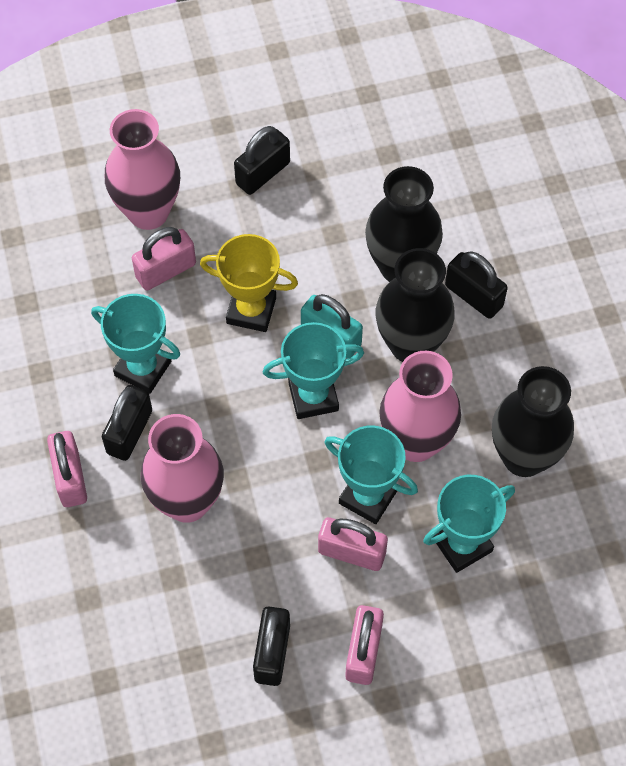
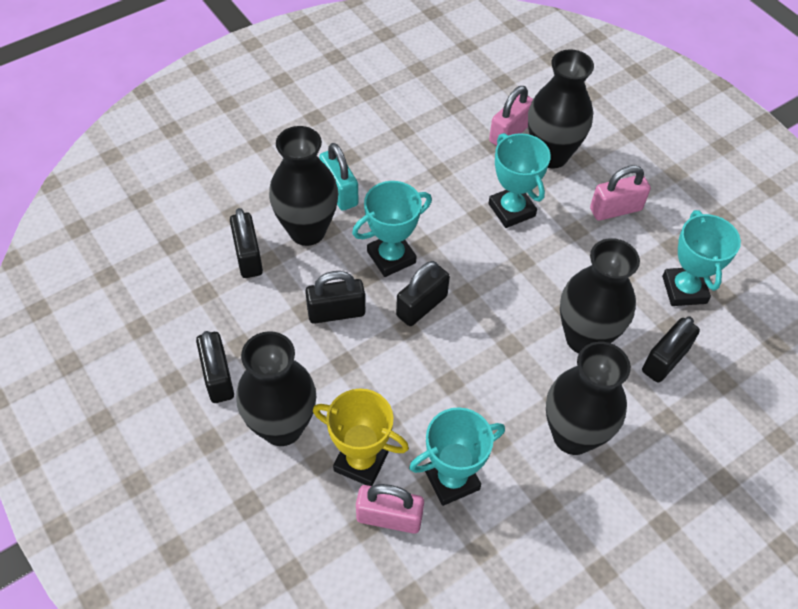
black padlock: 4 -> 5
black vase: 3 -> 5
pink padlock: 4 -> 3
pink vase: 3 -> 0

